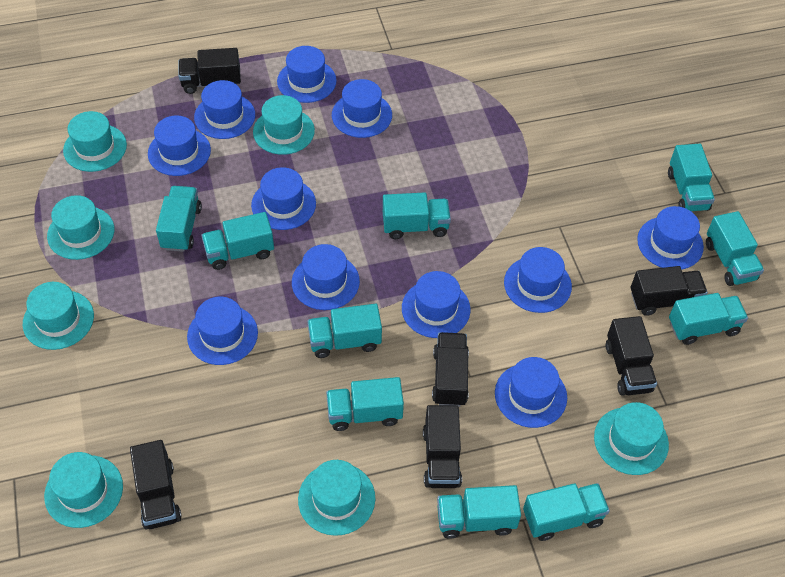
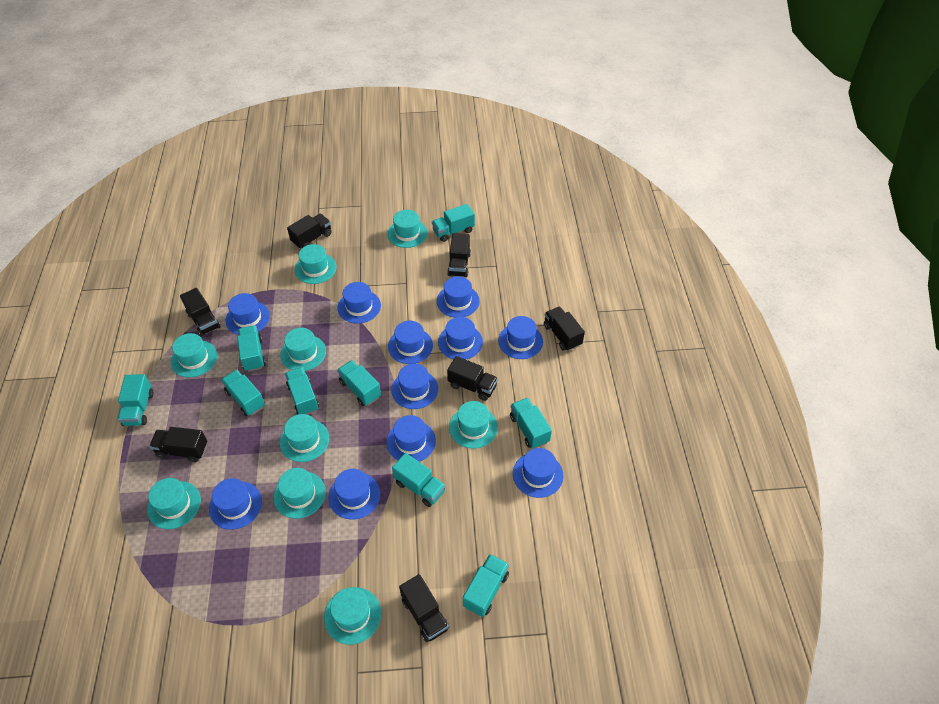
black truck: 6 -> 7
turquoise hat: 7 -> 9
turquoise truck: 10 -> 9

